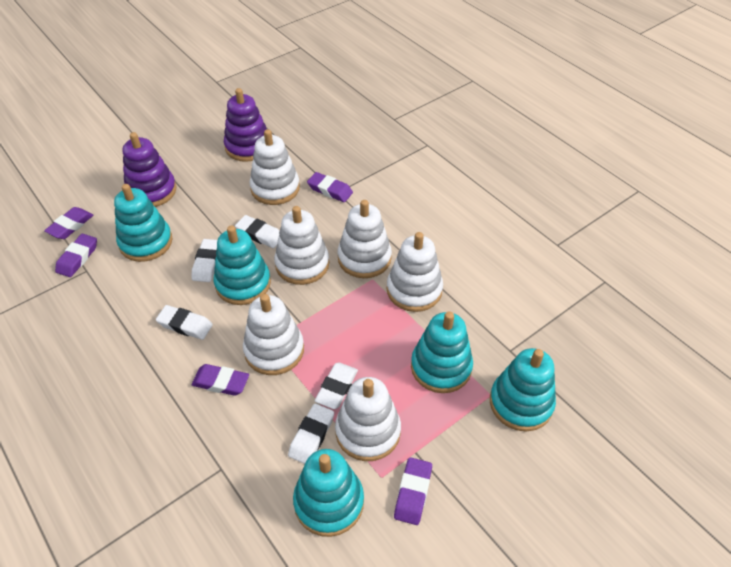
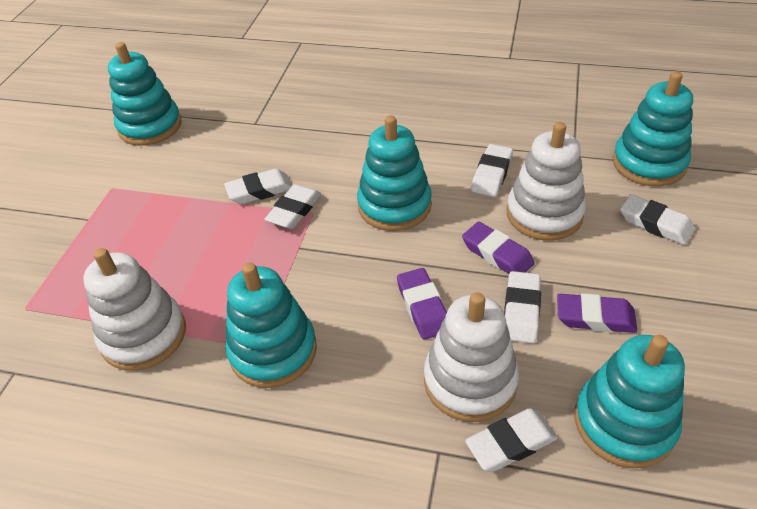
purple eraser: 5 -> 3
purple stacking toy: 2 -> 0
white eraser: 5 -> 6
white stacking toy: 6 -> 3

